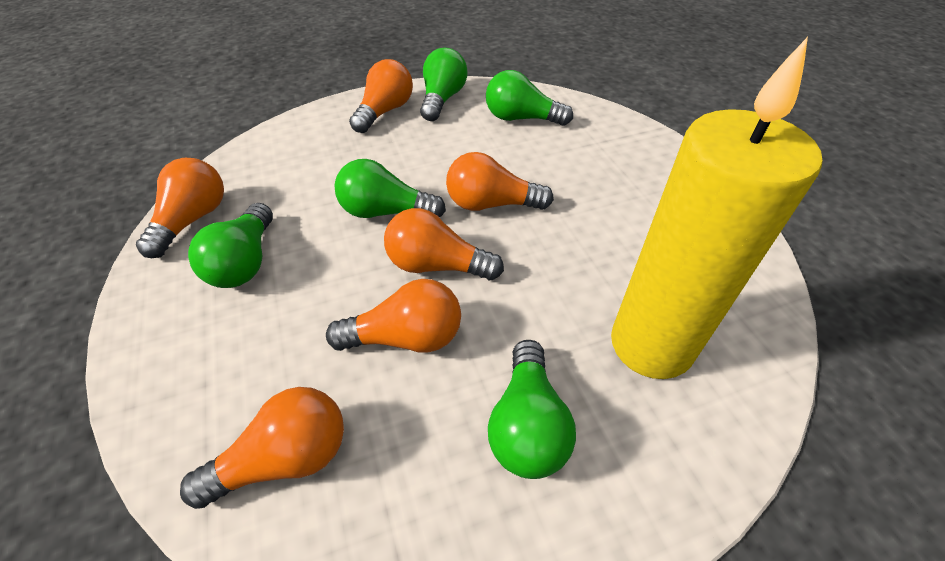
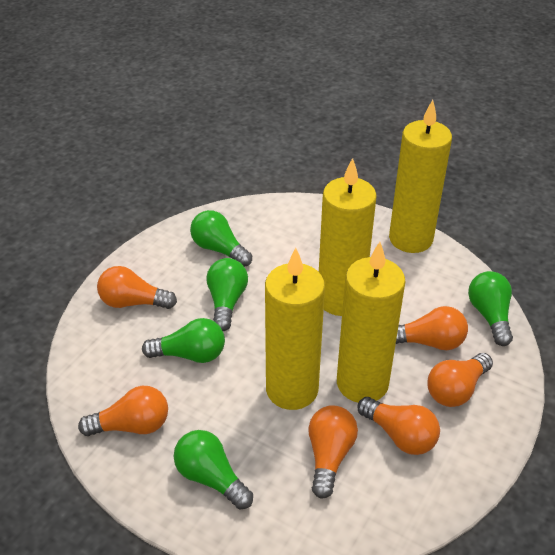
yellow candle: 1 -> 4

